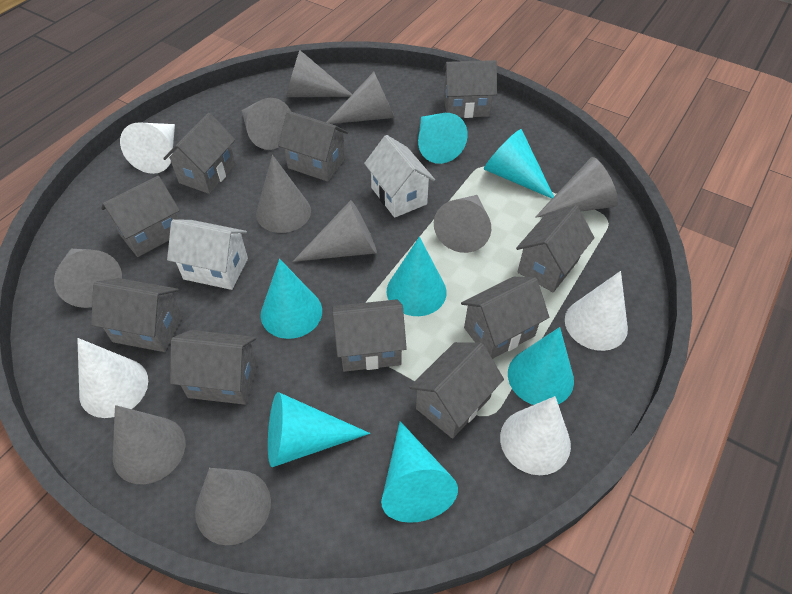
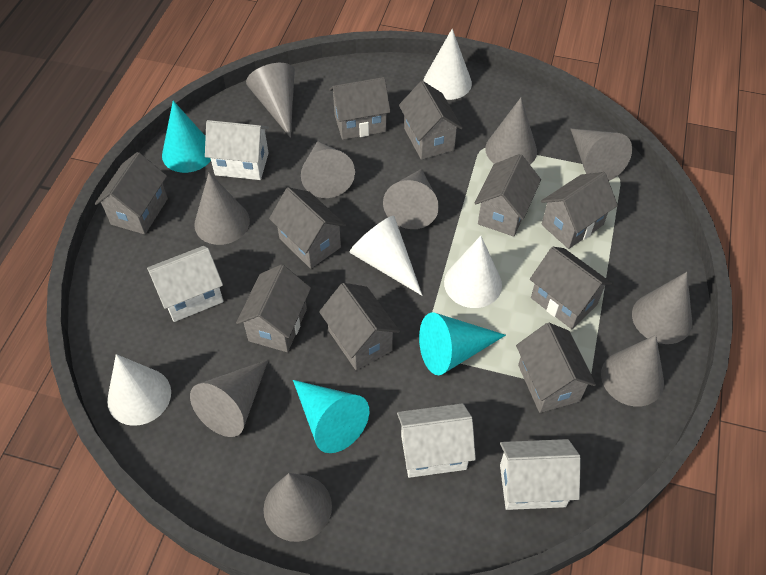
turquoise cone: 7 -> 3
white house: 2 -> 4

